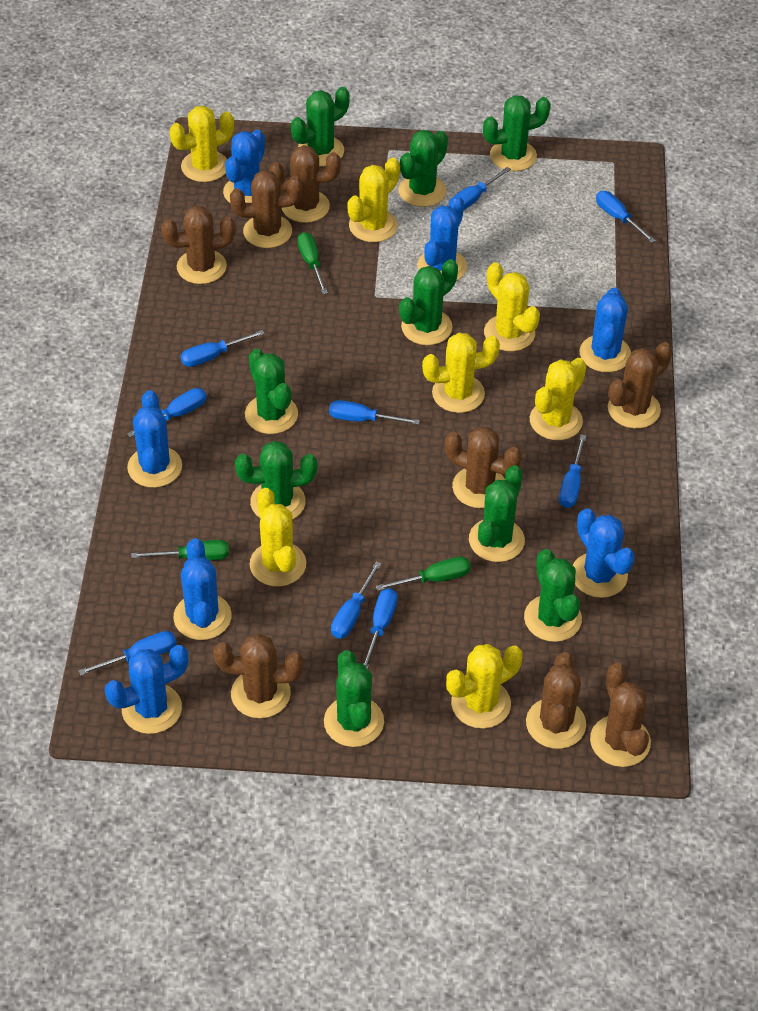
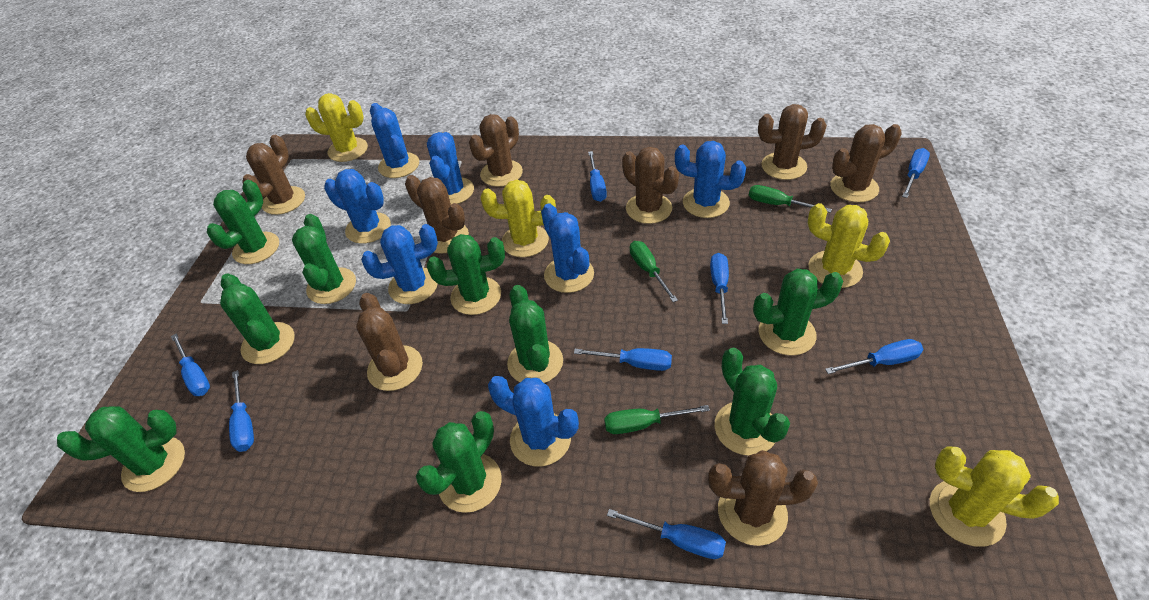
blue screwdriver: 9 -> 8
yellow cactus: 7 -> 4

